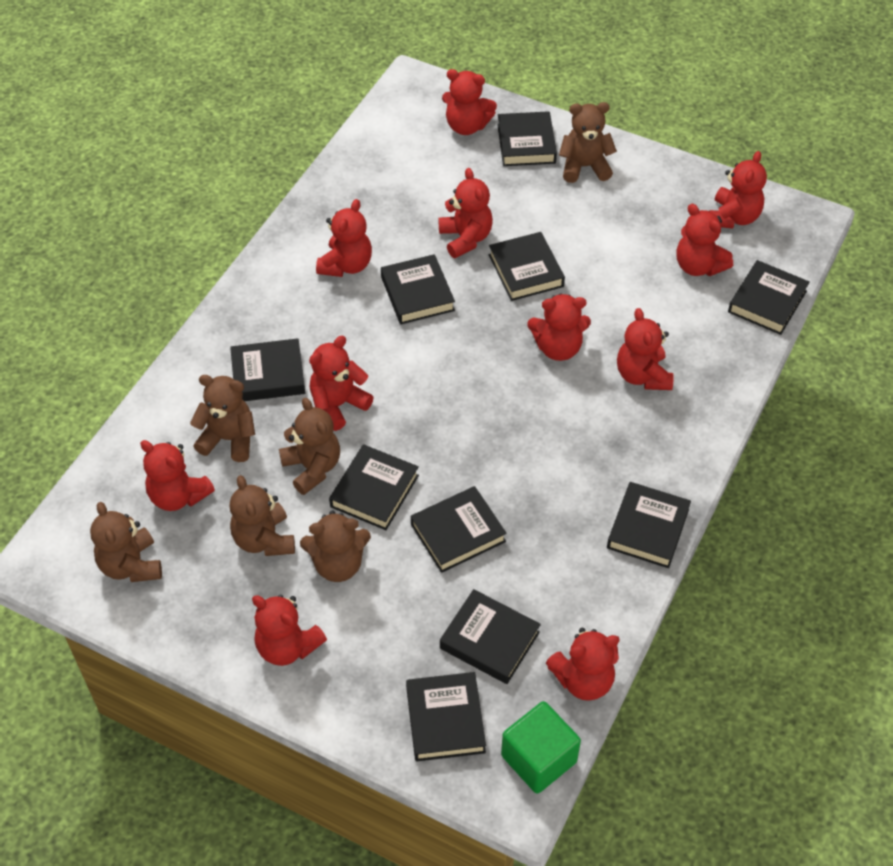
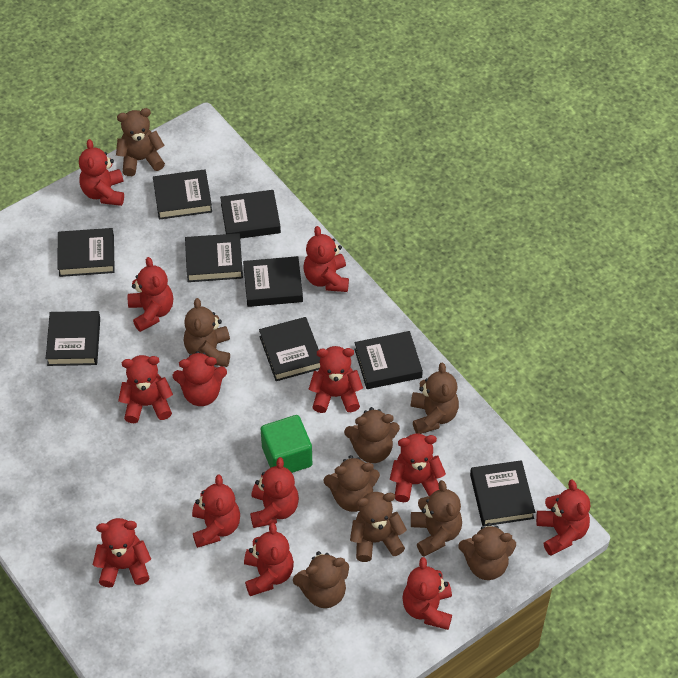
black book: 10 -> 9
brown teddy bear: 6 -> 9
red teddy bear: 11 -> 13

